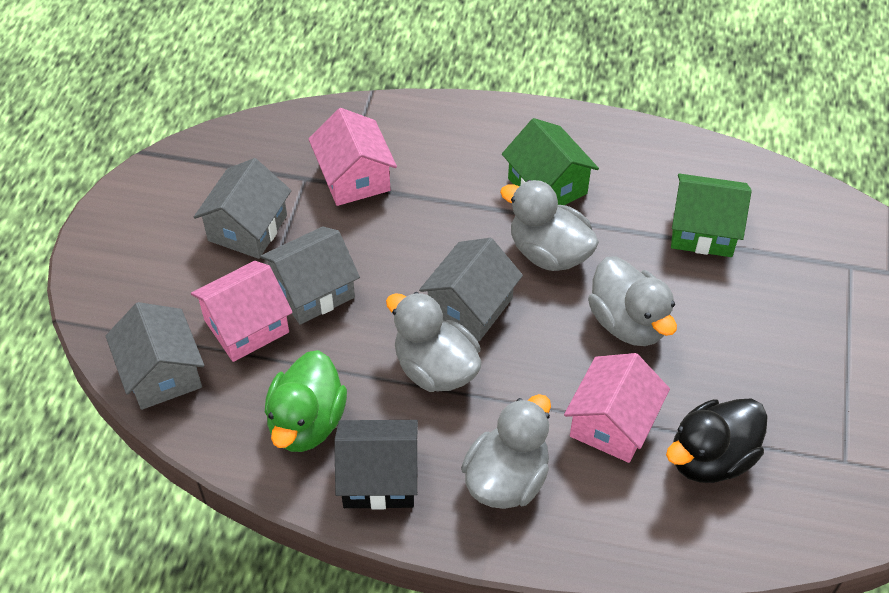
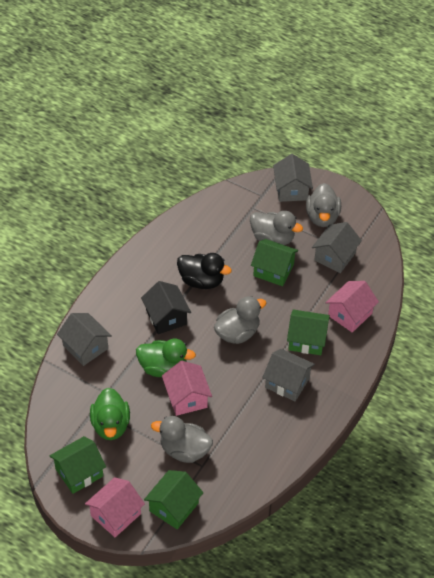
green duck: 1 -> 2
green house: 2 -> 4

